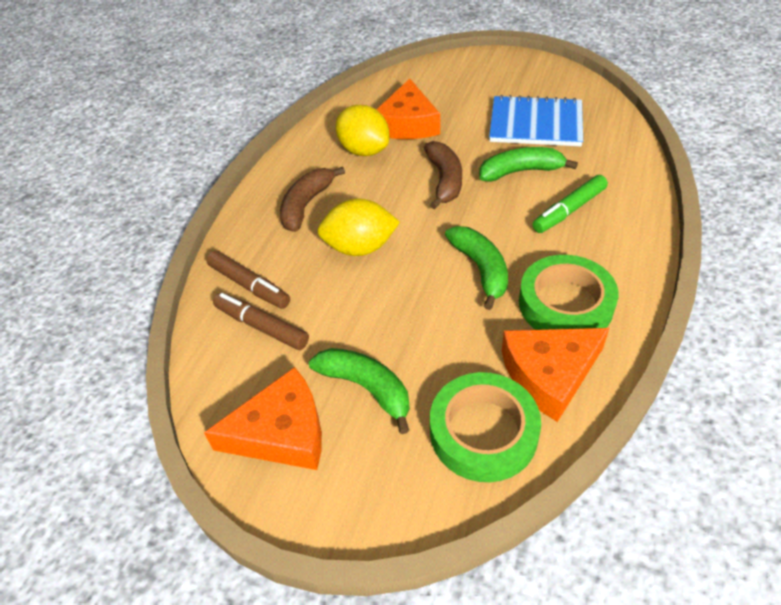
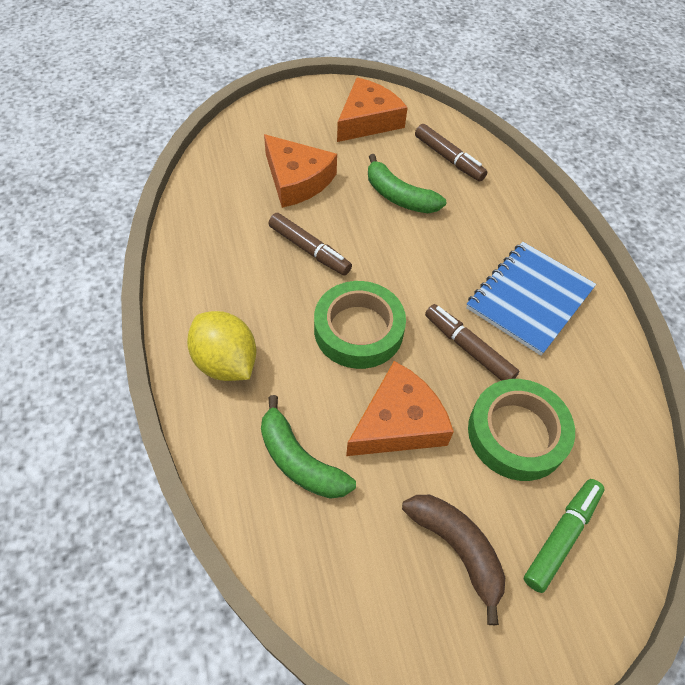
brown banana: 2 -> 1
brown marker: 2 -> 3
green banana: 3 -> 2
yellow lemon: 2 -> 1

